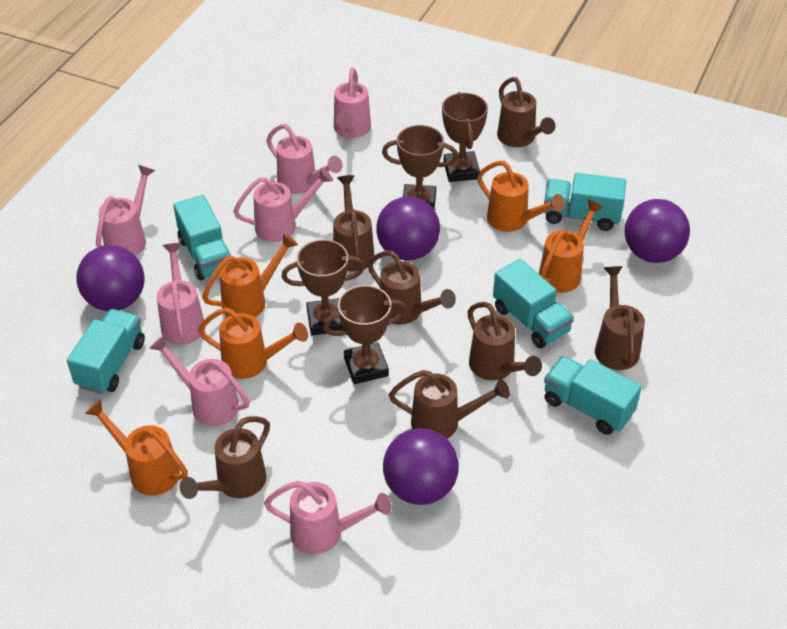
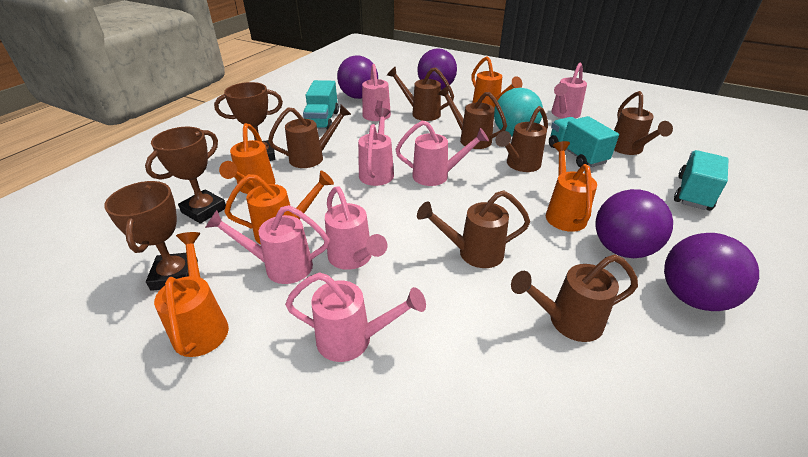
brown trophy: 4 -> 3
turquoise ball: 0 -> 1
turquoise truck: 5 -> 3

